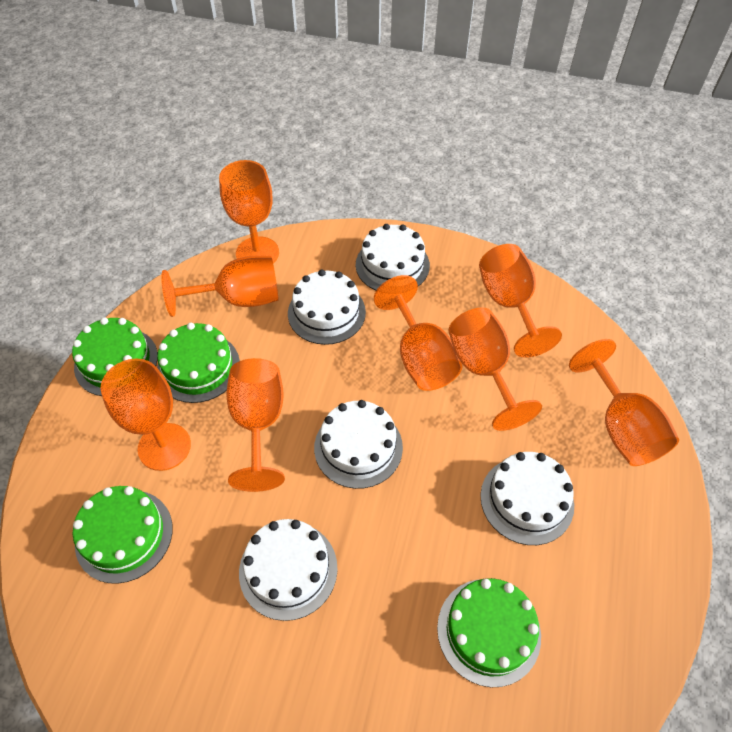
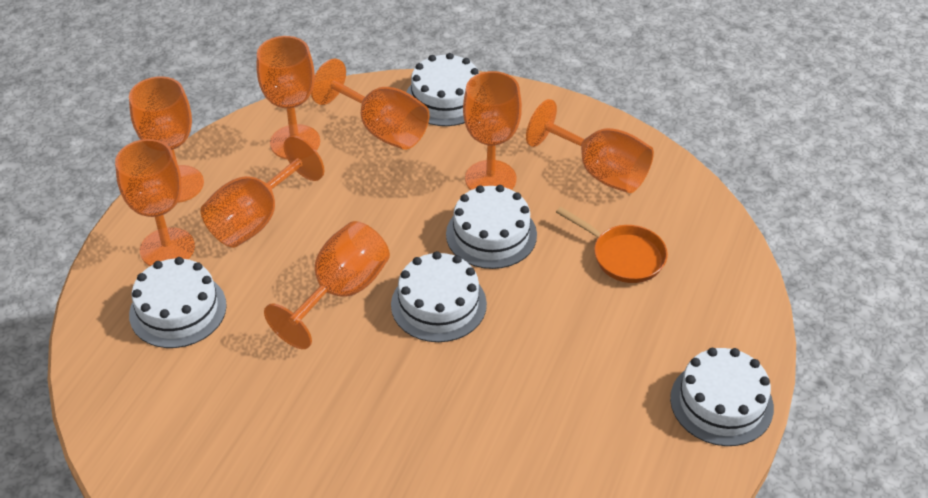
green cake: 4 -> 0
orange pan: 0 -> 1

